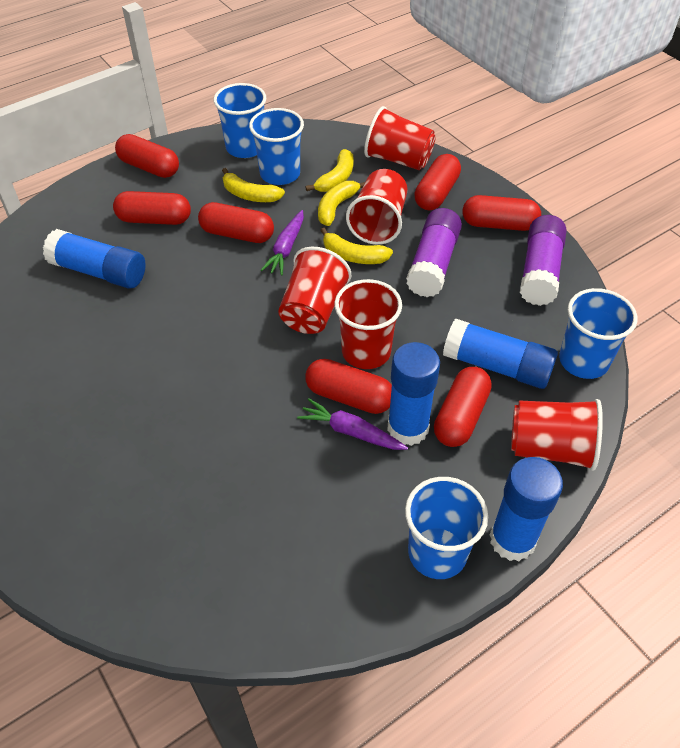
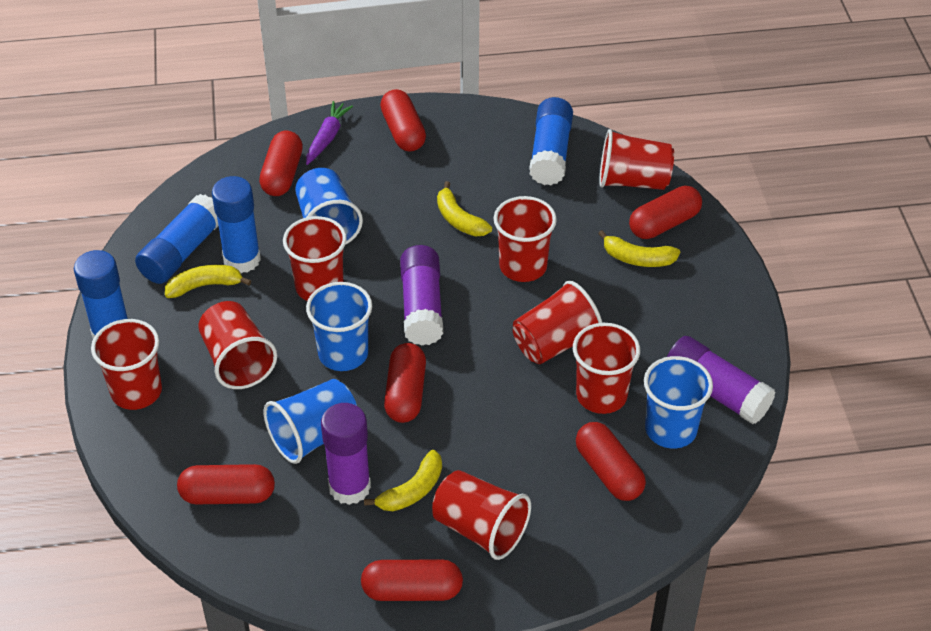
purple carrot: 2 -> 1
purple glue stick: 2 -> 3
red cup: 5 -> 8

